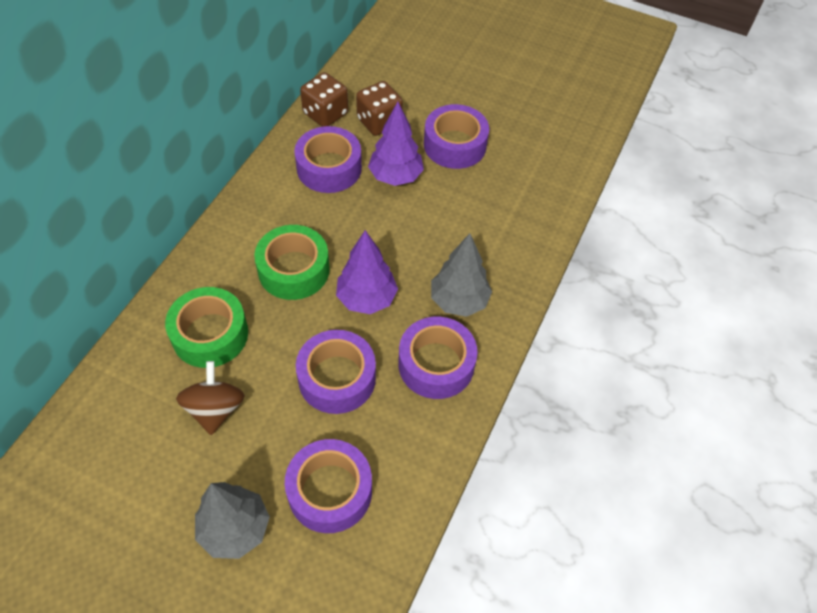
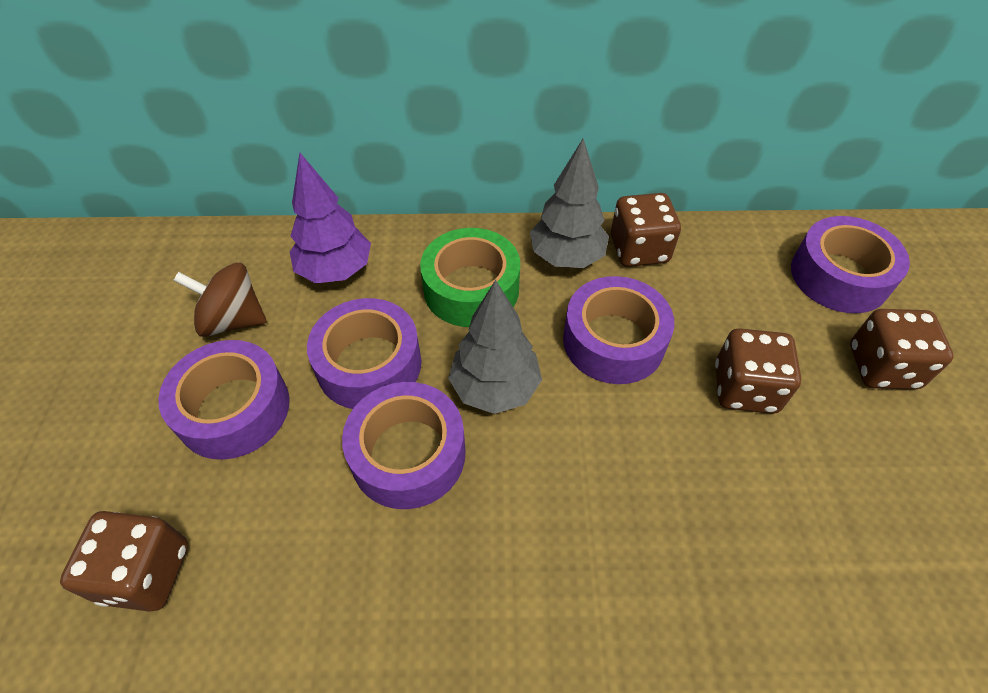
brown dice: 2 -> 4
green tape: 2 -> 1
purple tree: 2 -> 1

